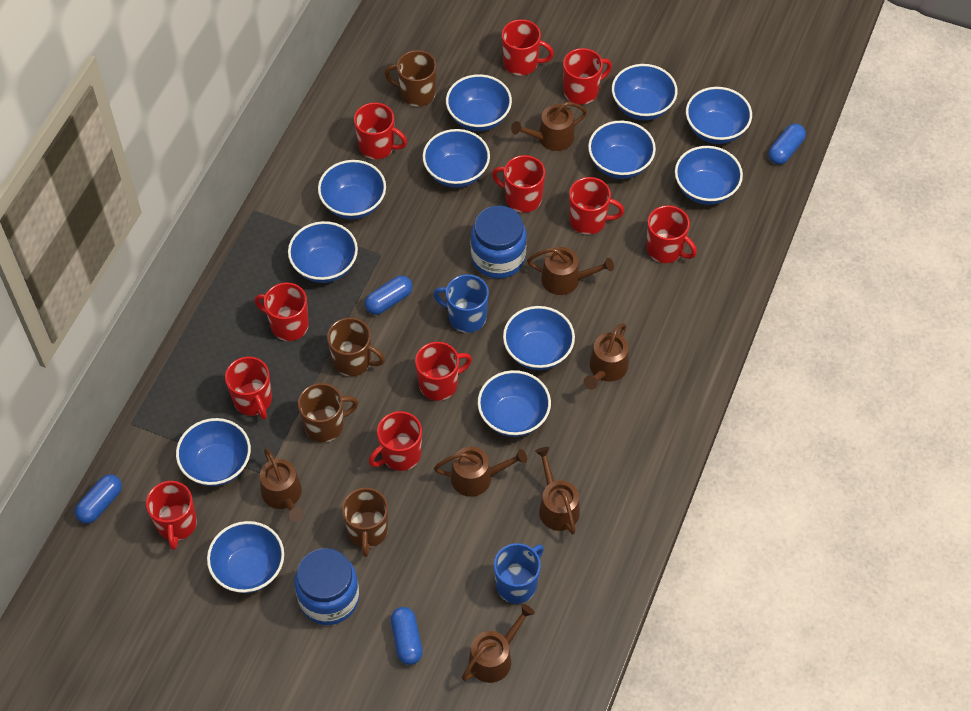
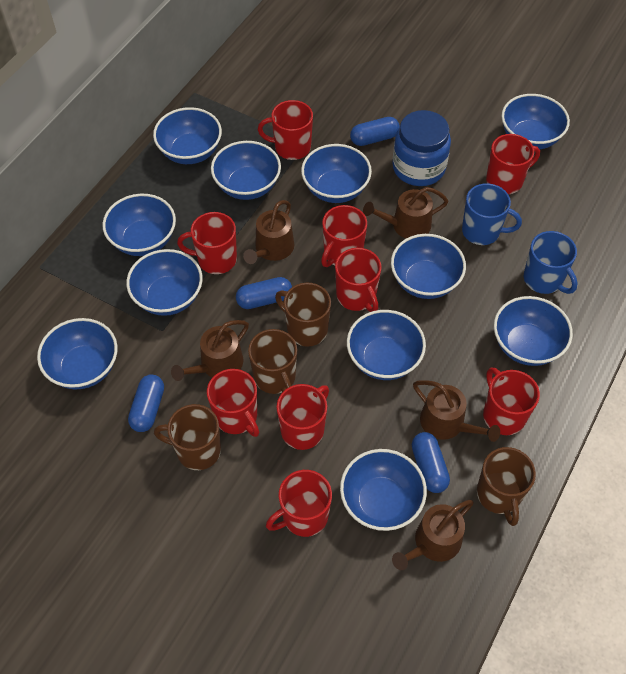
blue bowl: 12 -> 11
blue jar: 2 -> 1
brown watering can: 7 -> 5
red mug: 11 -> 9

